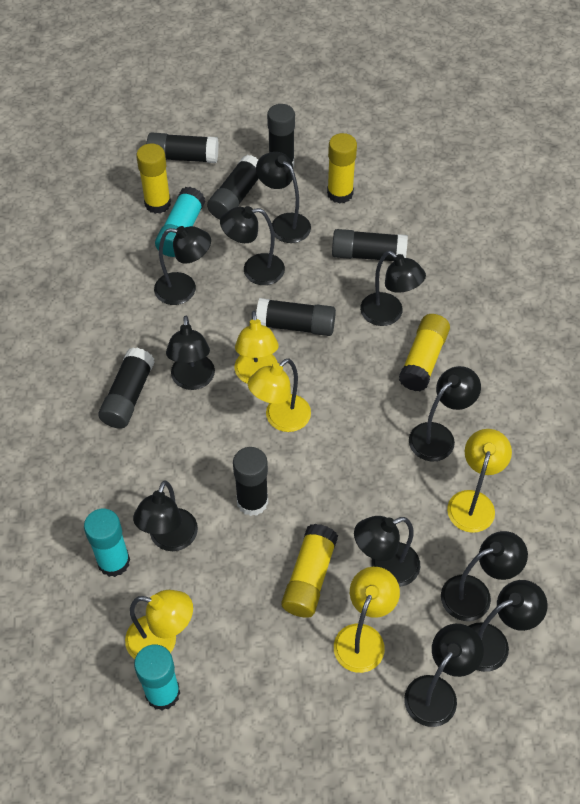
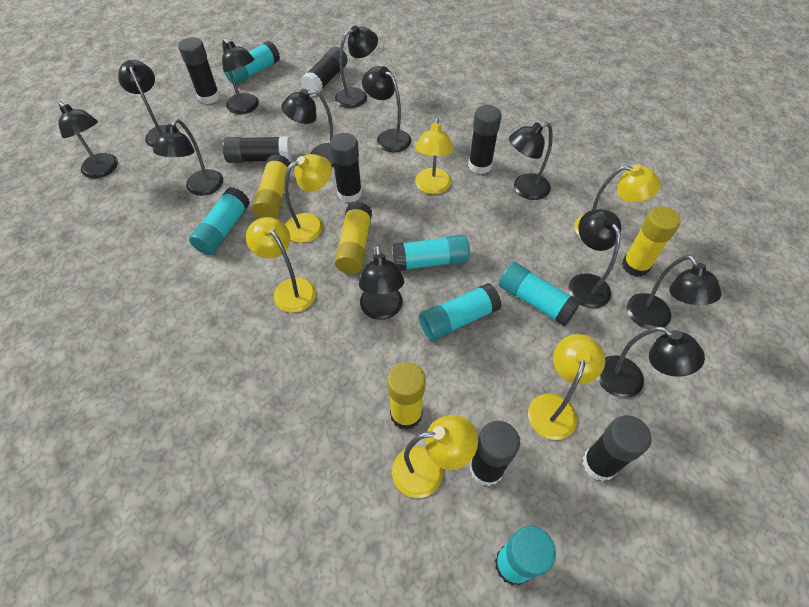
black lamp: 11 -> 12
turquoise glue stick: 3 -> 6
yellow lamp: 5 -> 6

